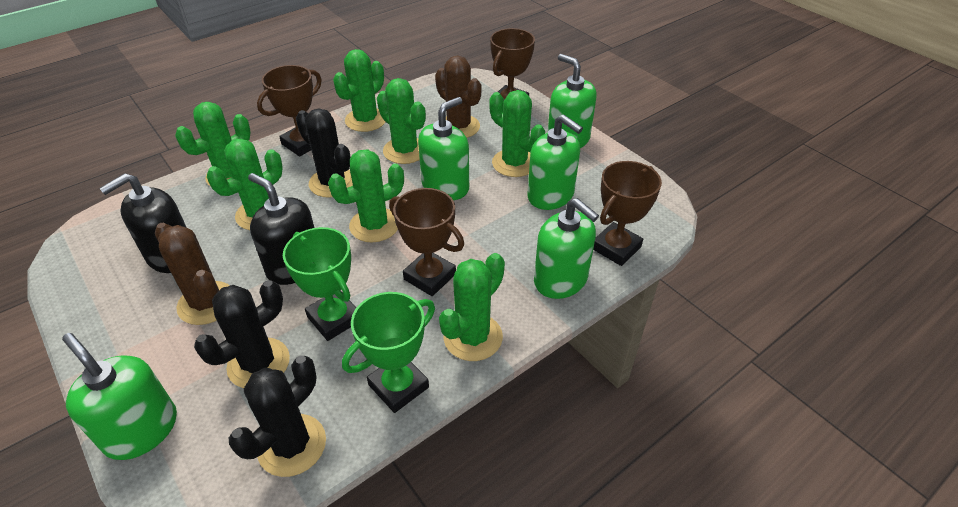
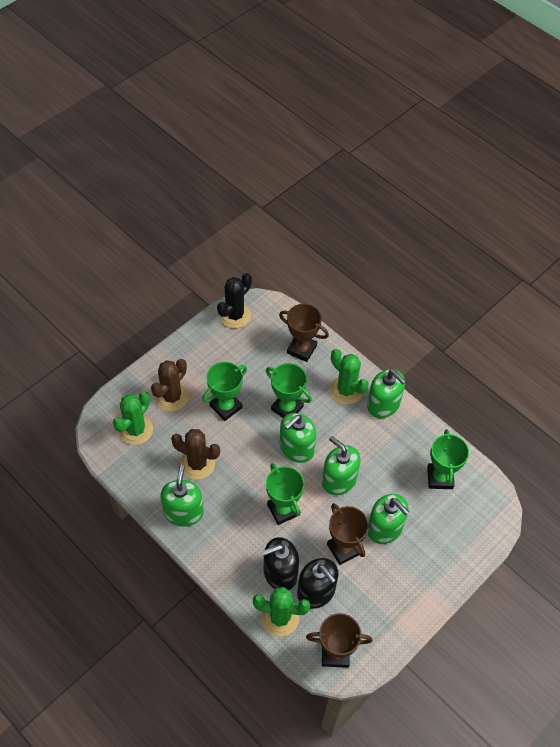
black cactus: 3 -> 1
brown trophy: 4 -> 3
green cactus: 7 -> 3
green trophy: 2 -> 4

